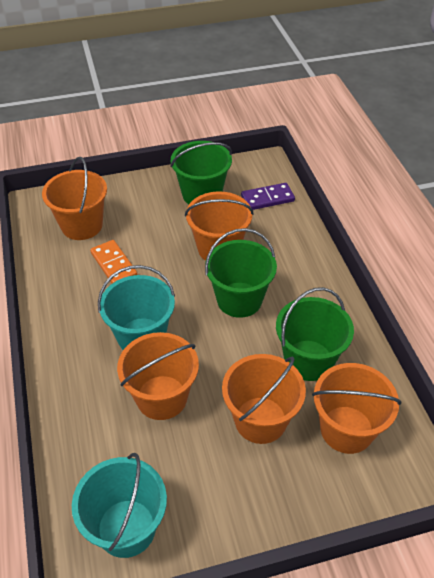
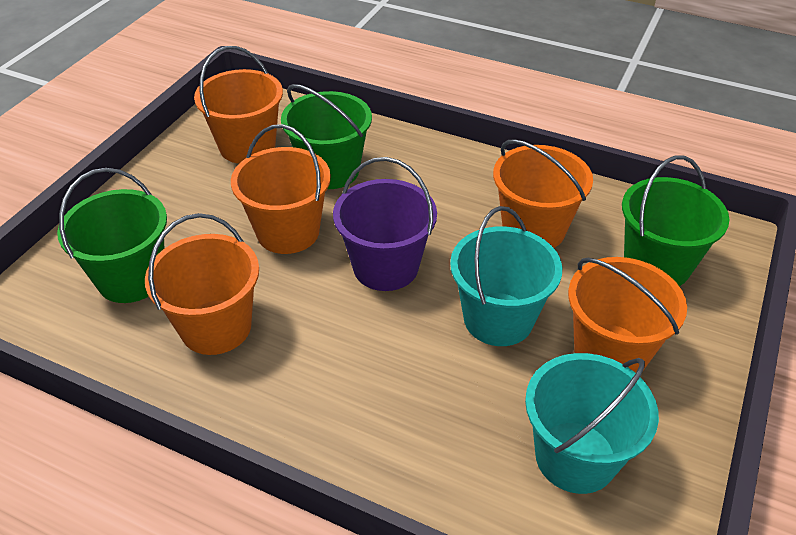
orange domino: 1 -> 0
purple bucket: 0 -> 1
purple domino: 1 -> 0

